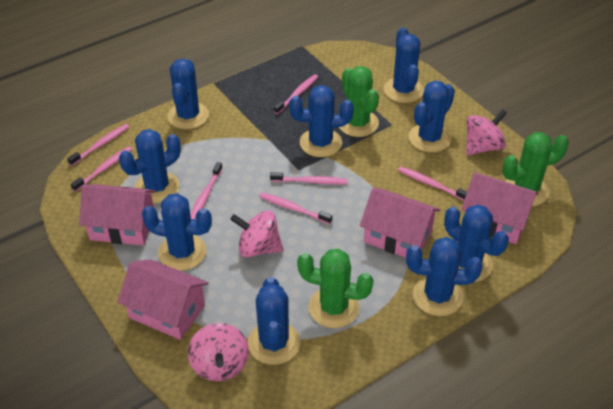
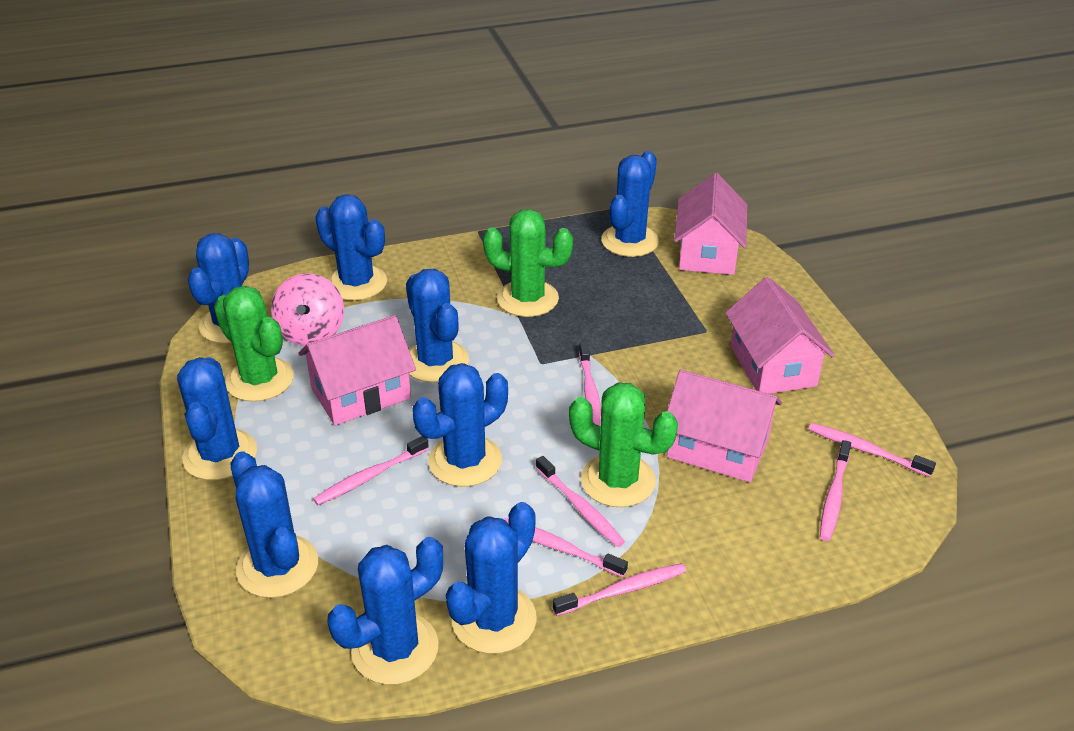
pink spinning top: 3 -> 1

